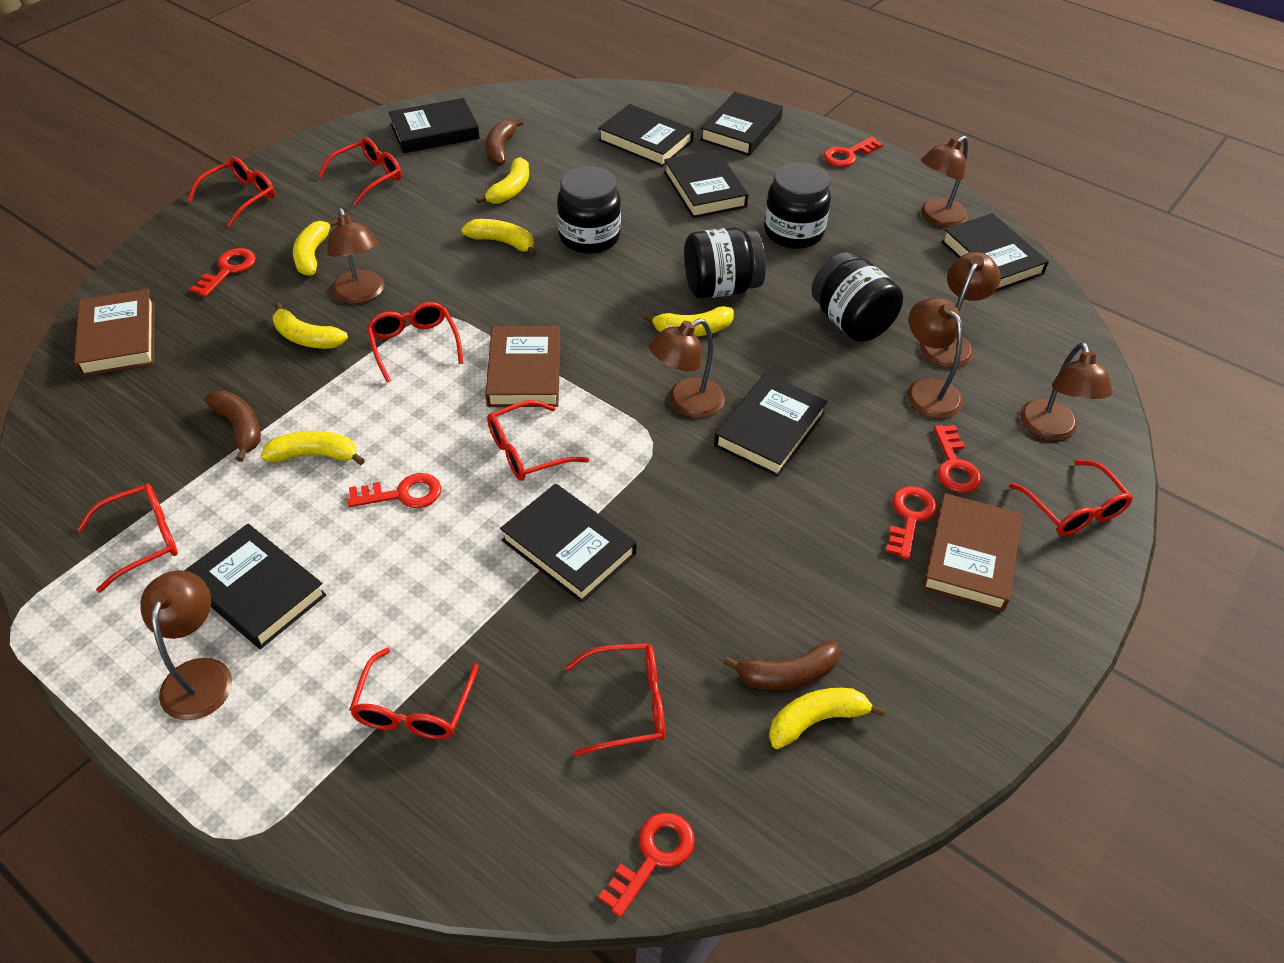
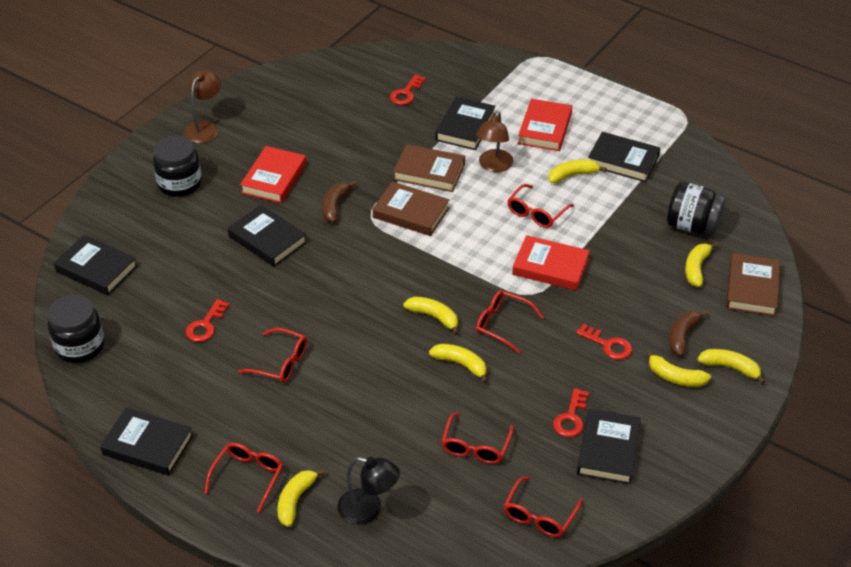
black book: 8 -> 6
black jar: 4 -> 3
black lamp: 0 -> 1
brown banana: 3 -> 2
brown lamp: 7 -> 2
red book: 0 -> 3
red glasses: 8 -> 6
red key: 6 -> 4

